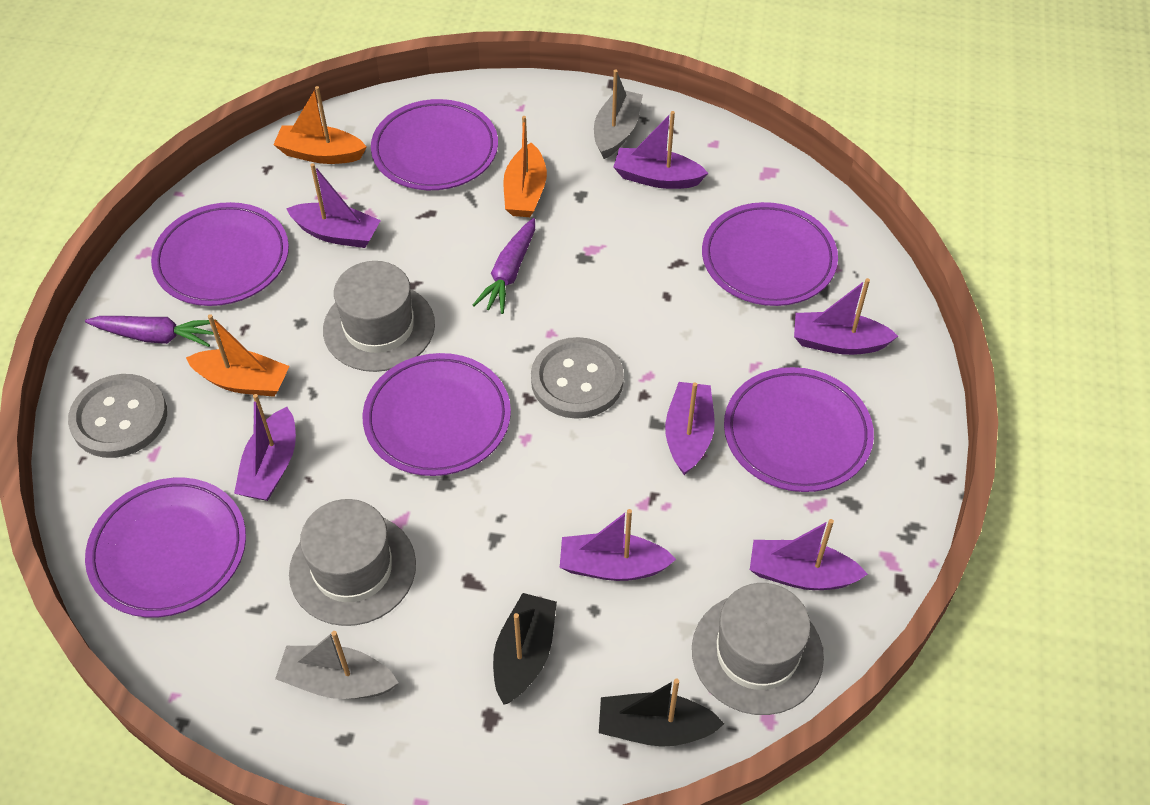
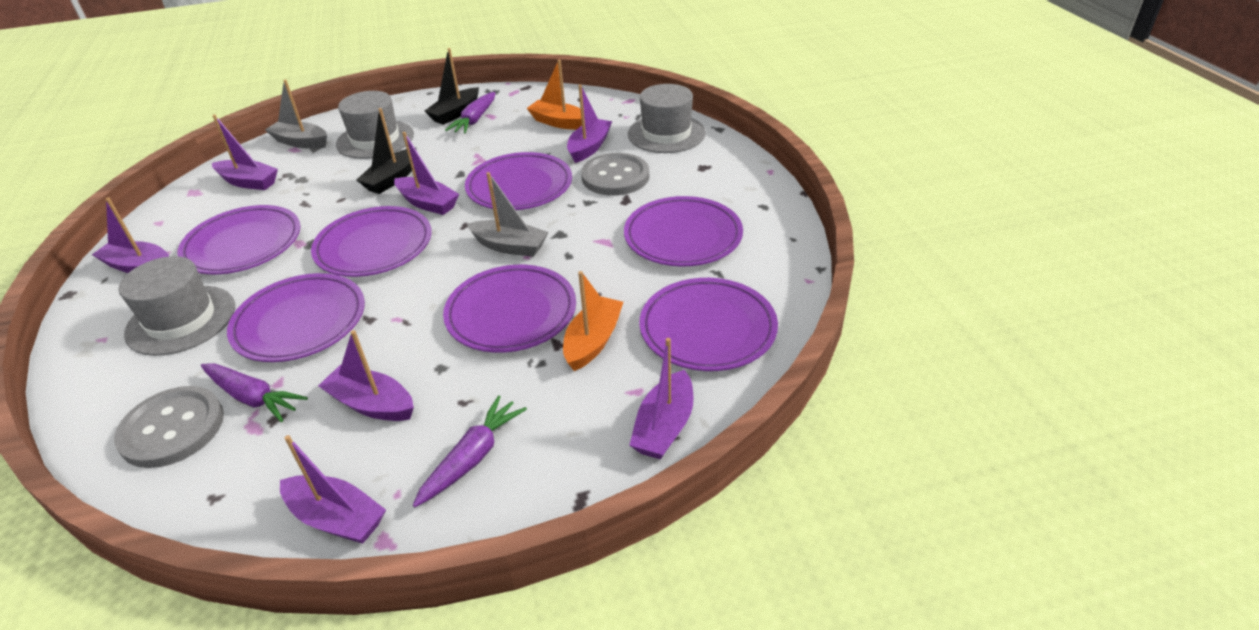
orange boat: 3 -> 2
purple carrot: 2 -> 3
purple plate: 6 -> 7

